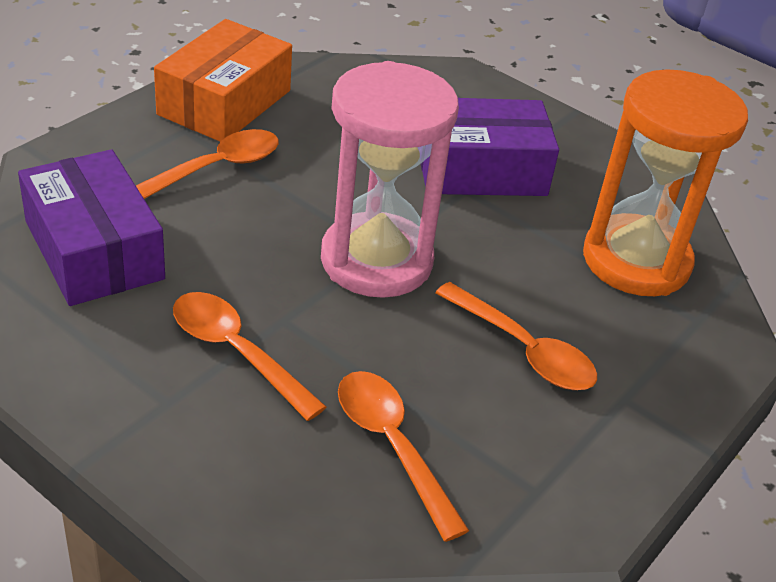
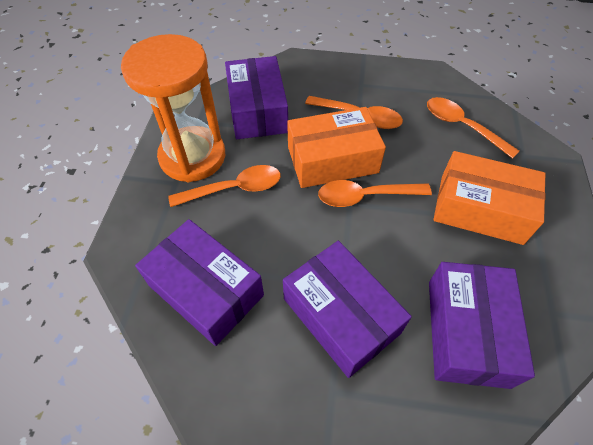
orange box: 1 -> 2
pink hourglass: 1 -> 0
purple box: 2 -> 4

